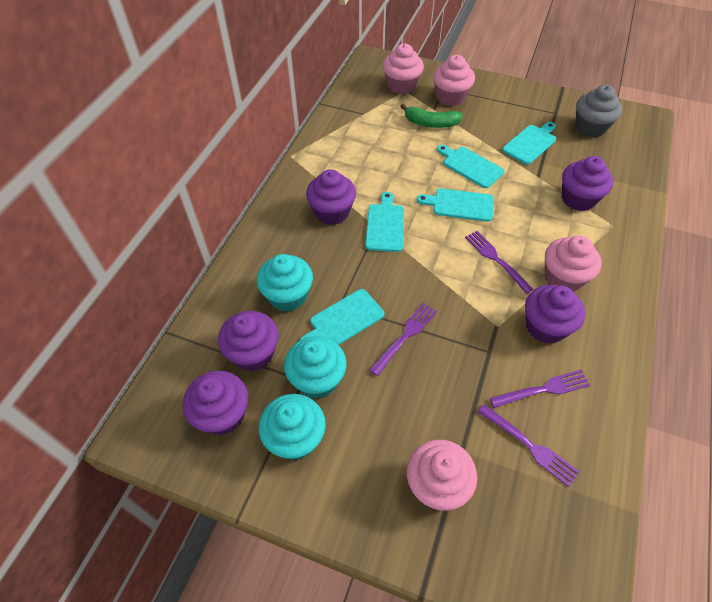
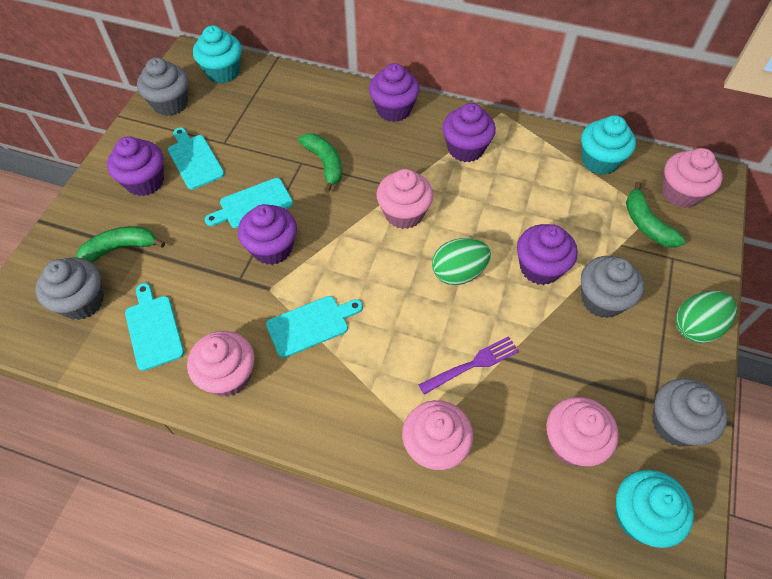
green banana: 1 -> 3
green egg: 0 -> 2
grey cupcake: 1 -> 4
pink cupcake: 4 -> 5
purple fork: 4 -> 1
turquoise cutting board: 5 -> 4

